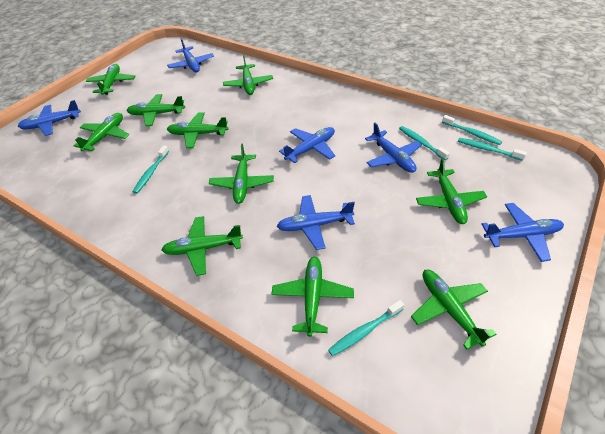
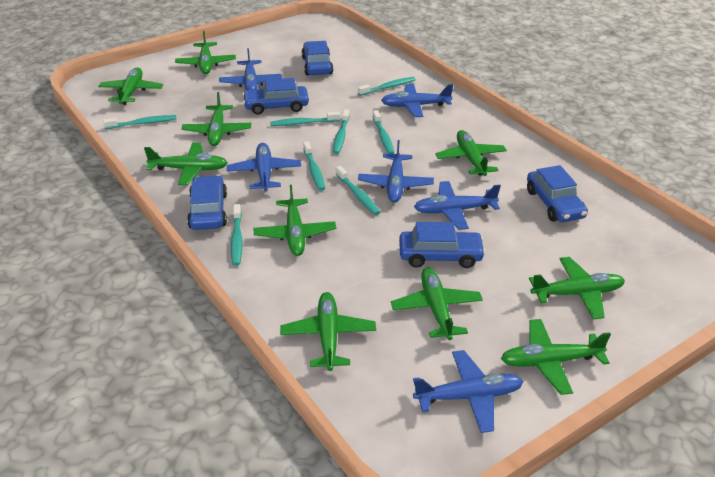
blue car: 0 -> 5
turquoise toothbrush: 5 -> 8

